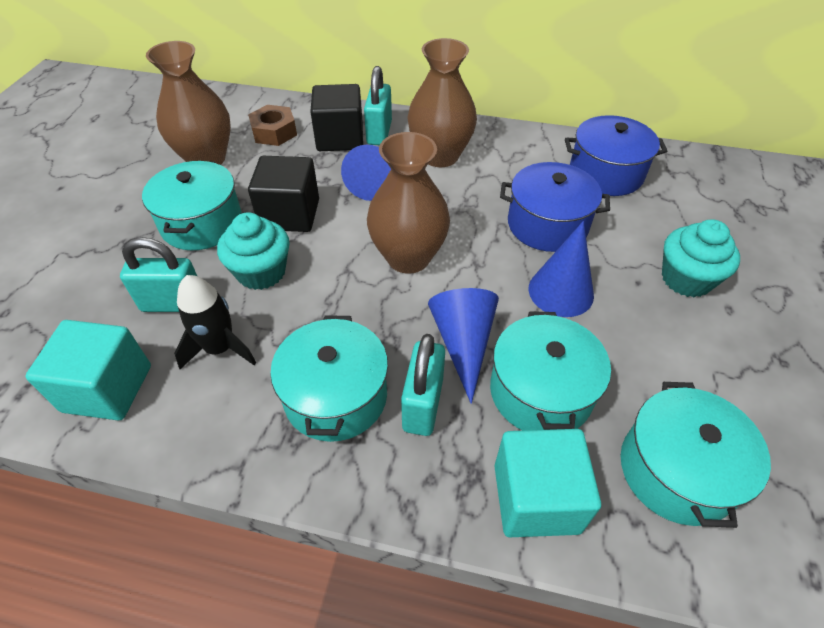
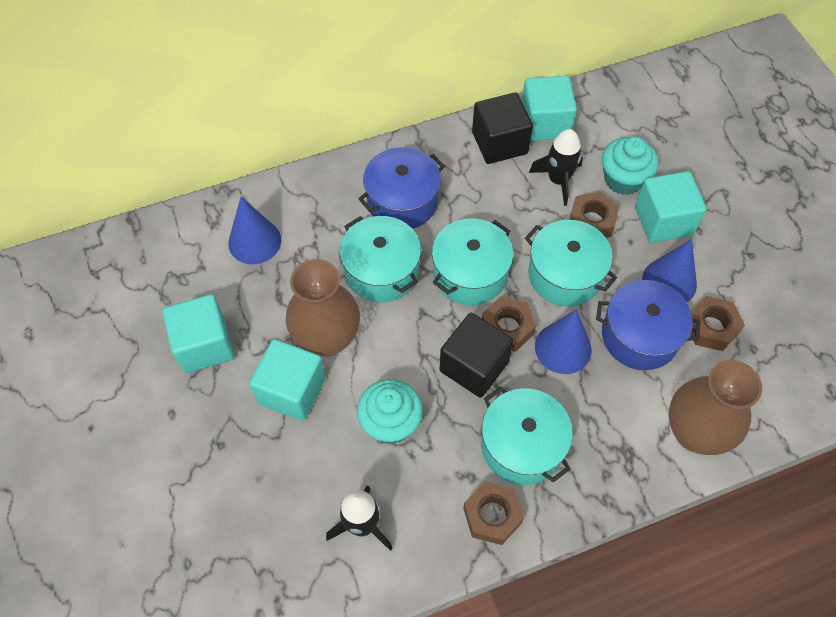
black rocket: 1 -> 2
brown nut: 1 -> 4
brown vase: 3 -> 2
turquoise cube: 2 -> 4
turquoise padlock: 3 -> 0

